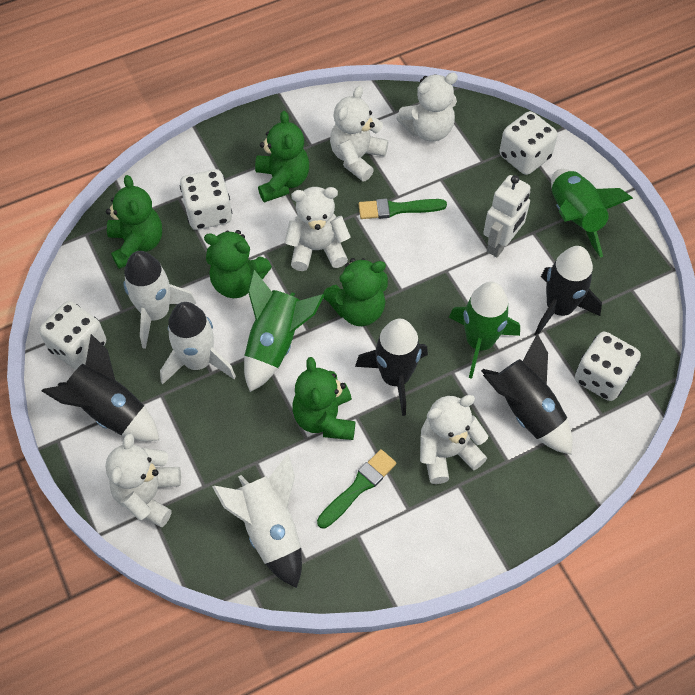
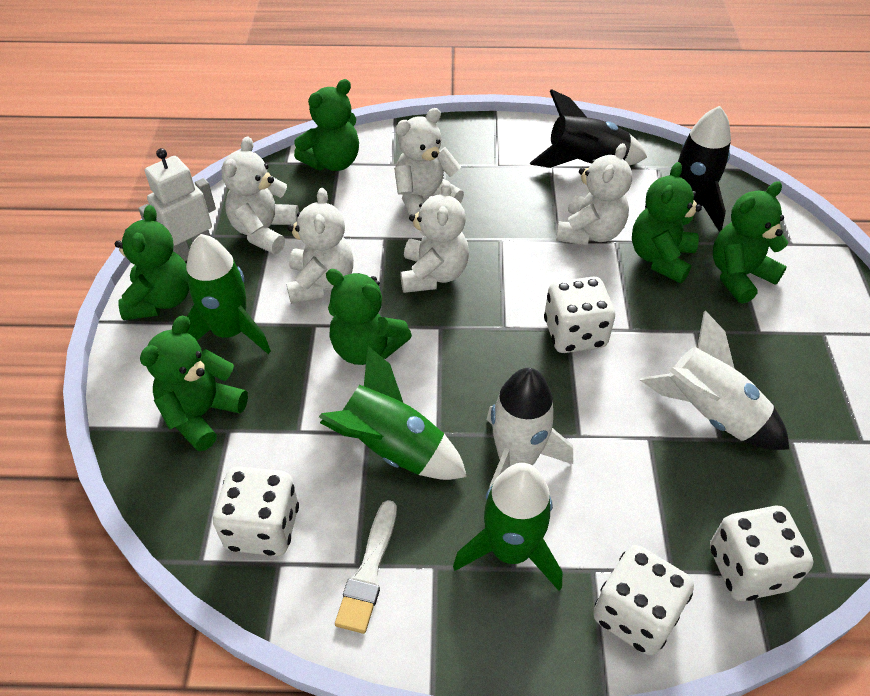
black rocket: 4 -> 2
green brush: 2 -> 0
green teddy bear: 5 -> 6
white brush: 0 -> 1
white rocket: 3 -> 2

